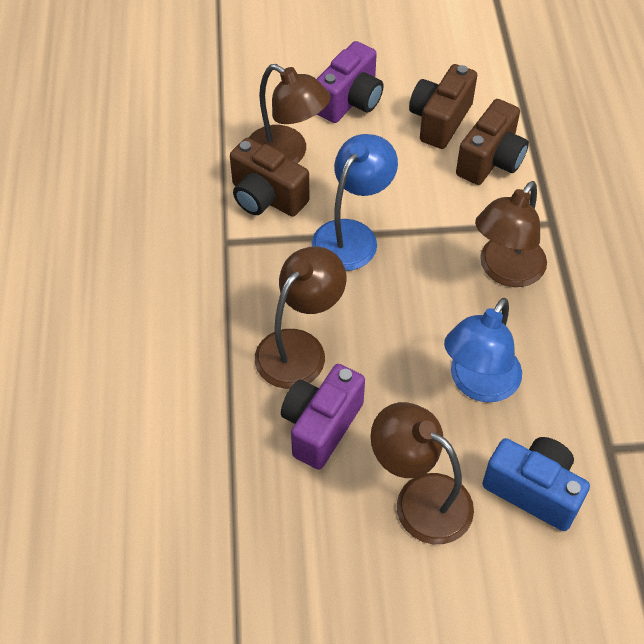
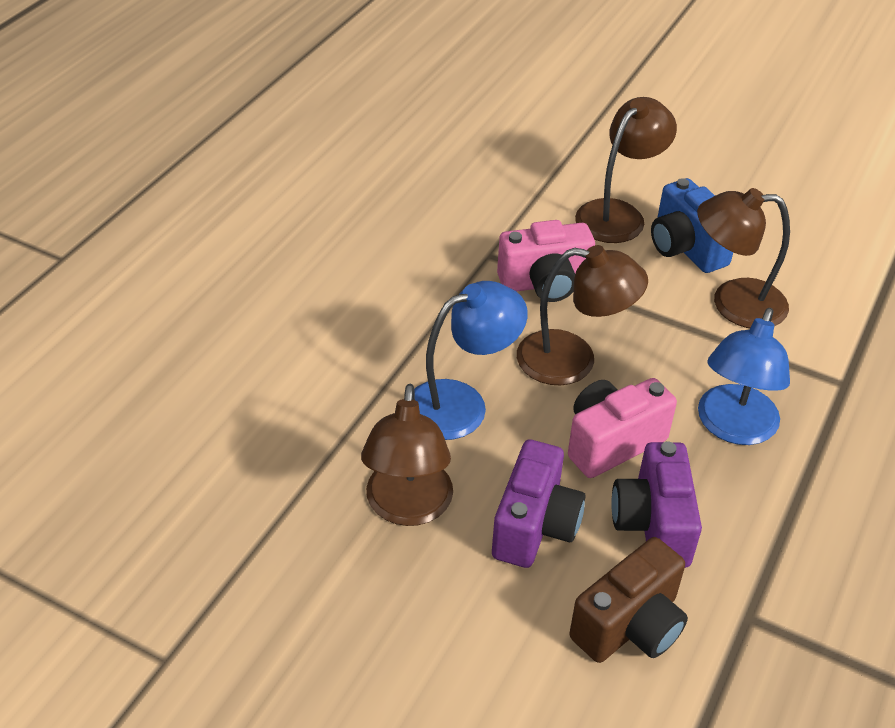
brown camera: 3 -> 1
pink camera: 0 -> 2

